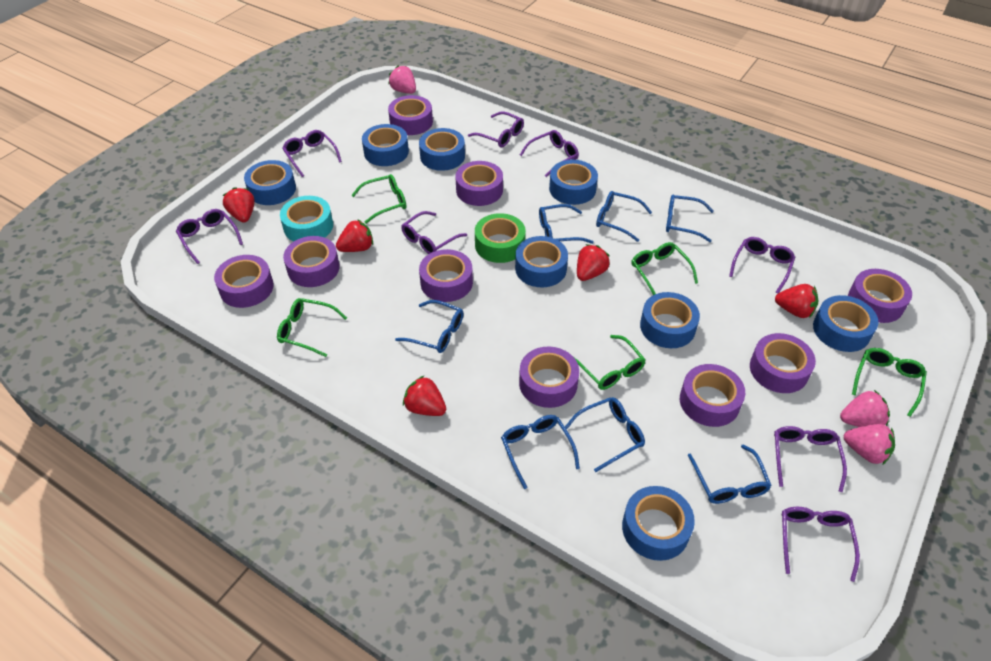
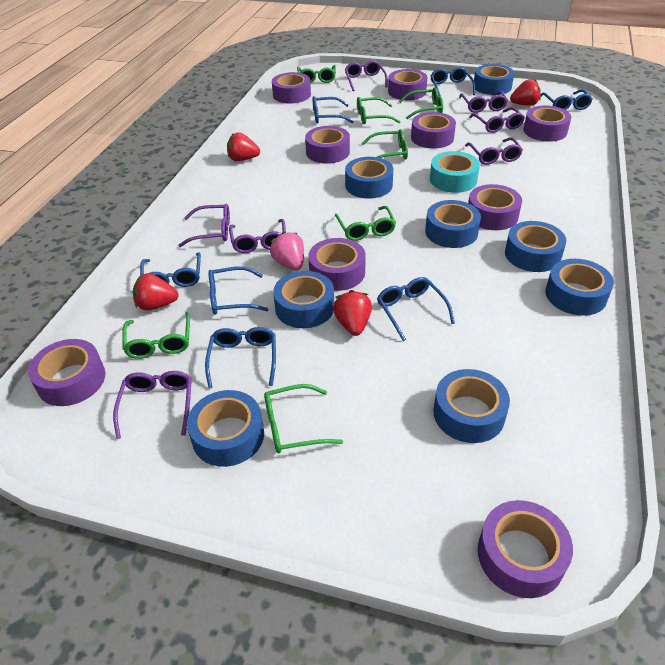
green glasses: 5 -> 7
green tape: 1 -> 0
pink strawberry: 3 -> 1
purple glasses: 8 -> 7
red strawberry: 5 -> 4

